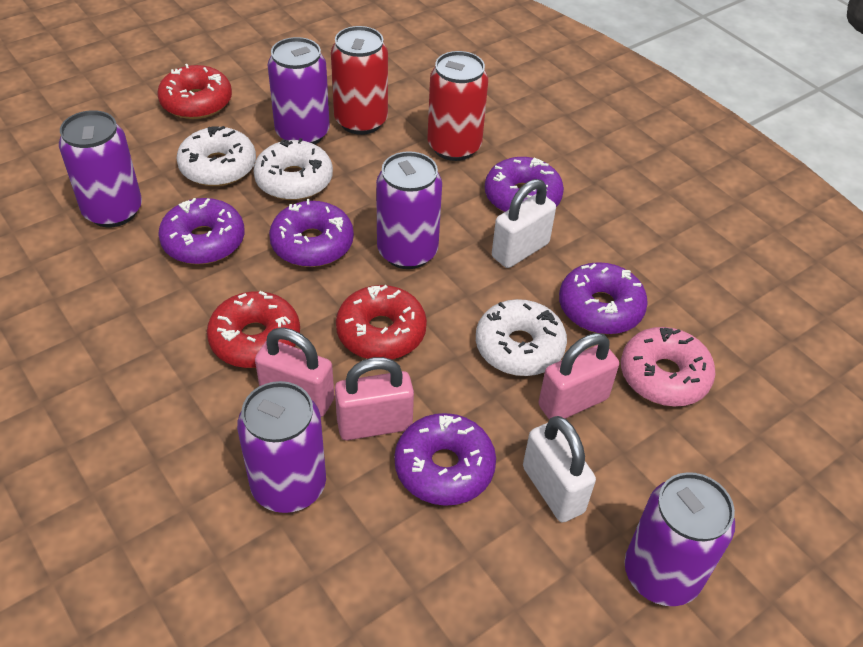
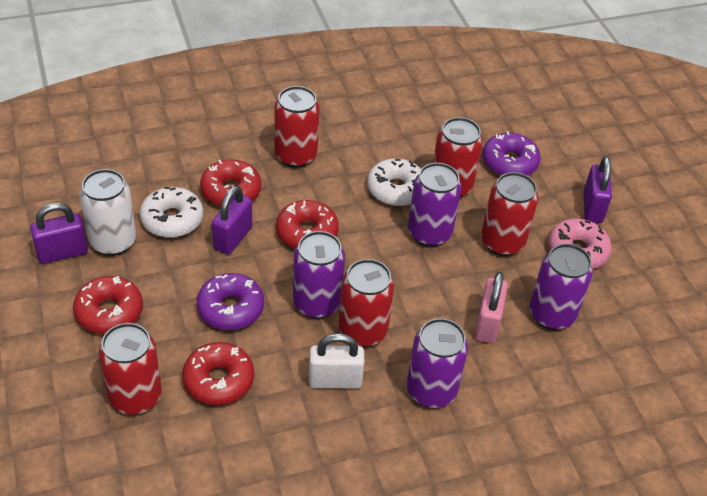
pink padlock: 3 -> 1
purple can: 5 -> 4
purple donut: 5 -> 2
purple padlock: 0 -> 3
red can: 2 -> 5
red donut: 3 -> 4
white can: 0 -> 1
white donut: 3 -> 2
white padlock: 2 -> 1

